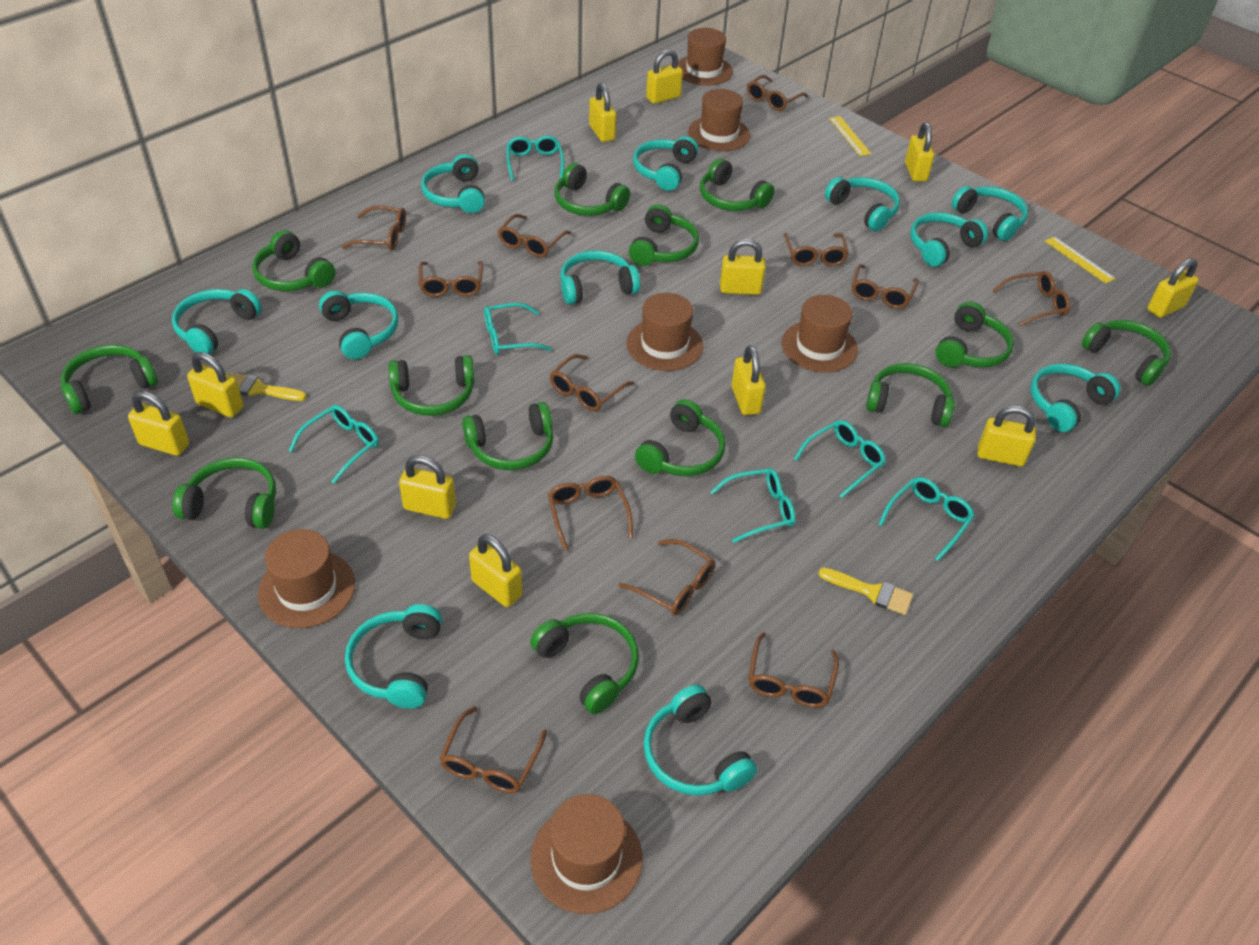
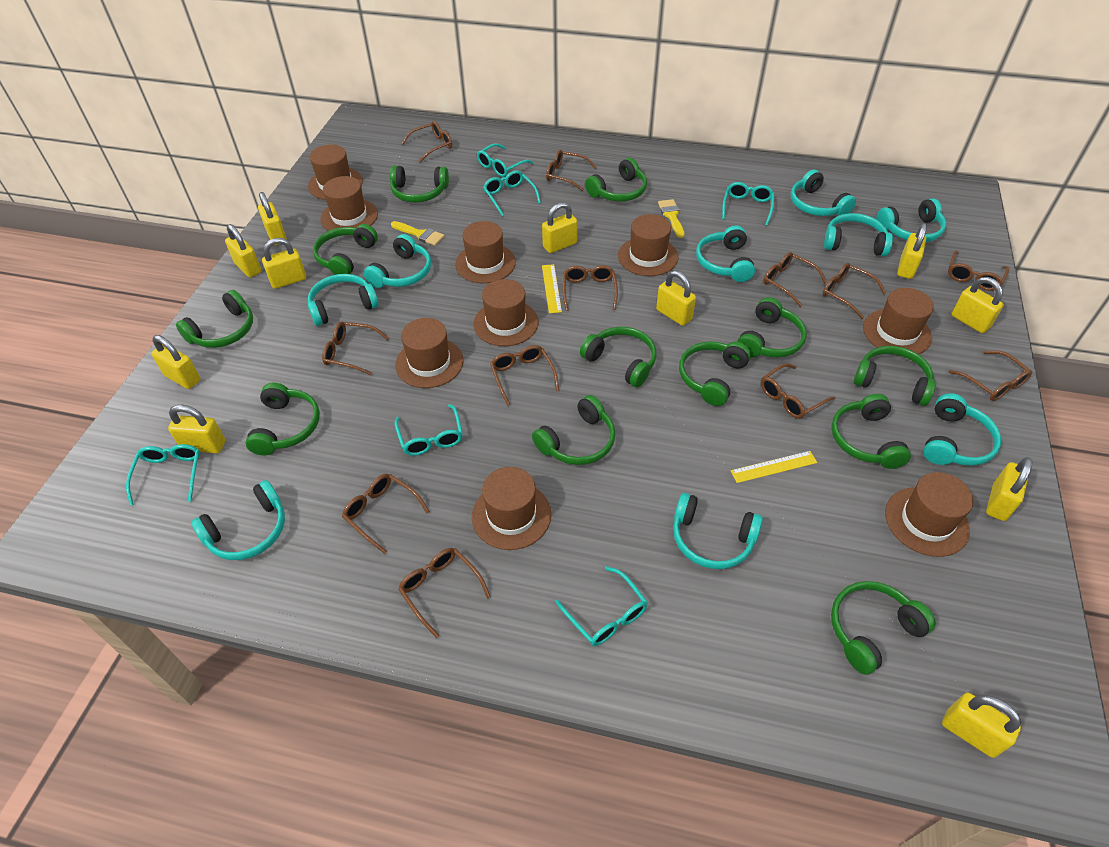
brown hat: 6 -> 9
green headphones: 13 -> 12
turquoise headphones: 11 -> 9

